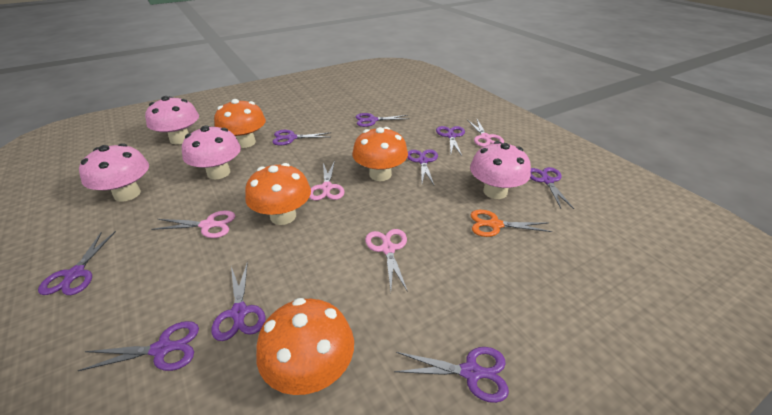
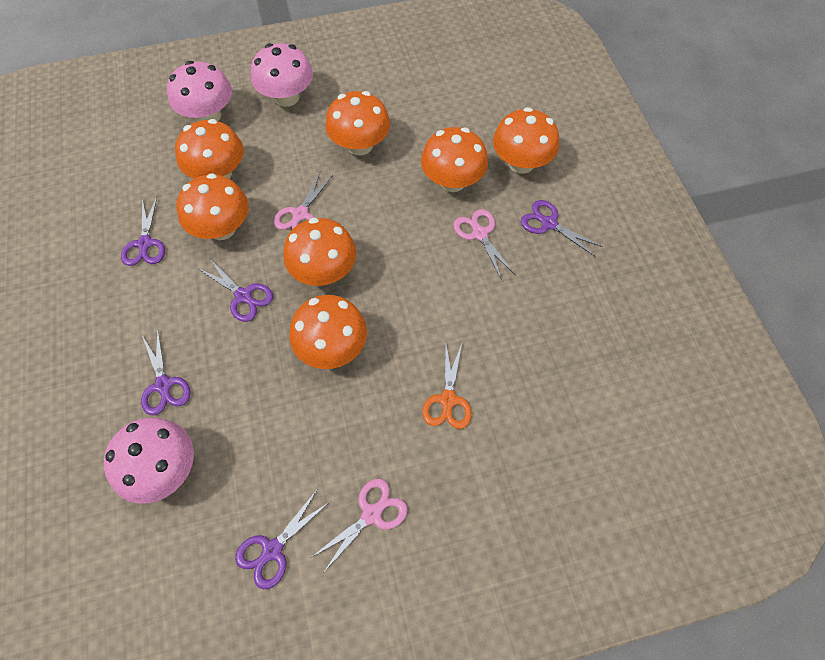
orange mushroom: 4 -> 7
pink mushroom: 4 -> 3
pink scissors: 4 -> 3
purple scissors: 9 -> 5

